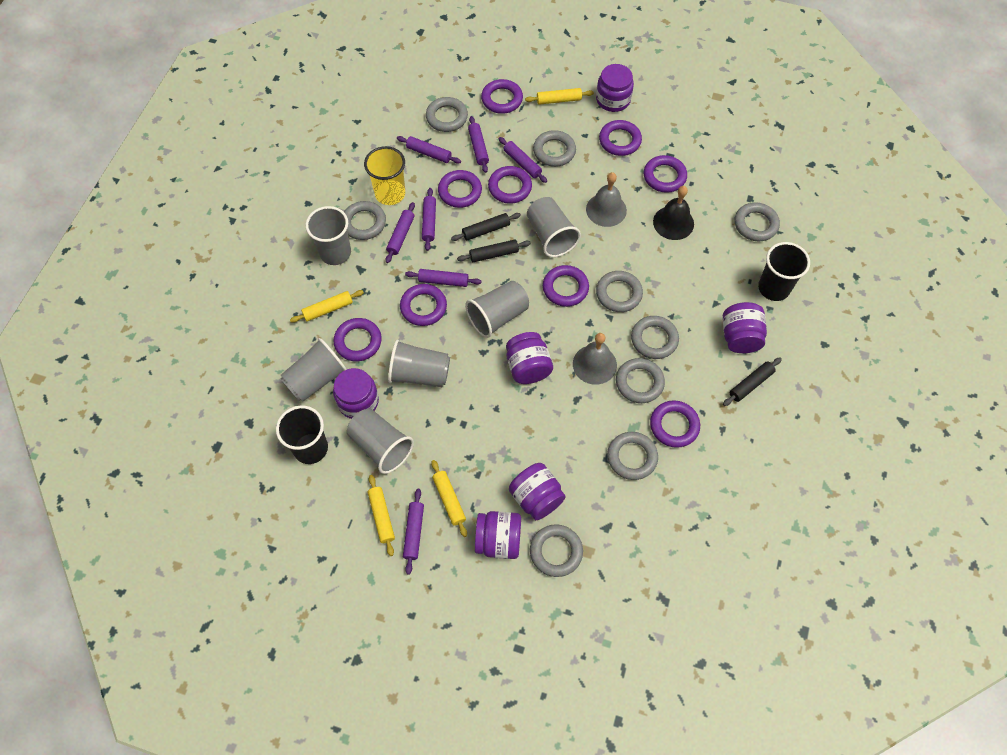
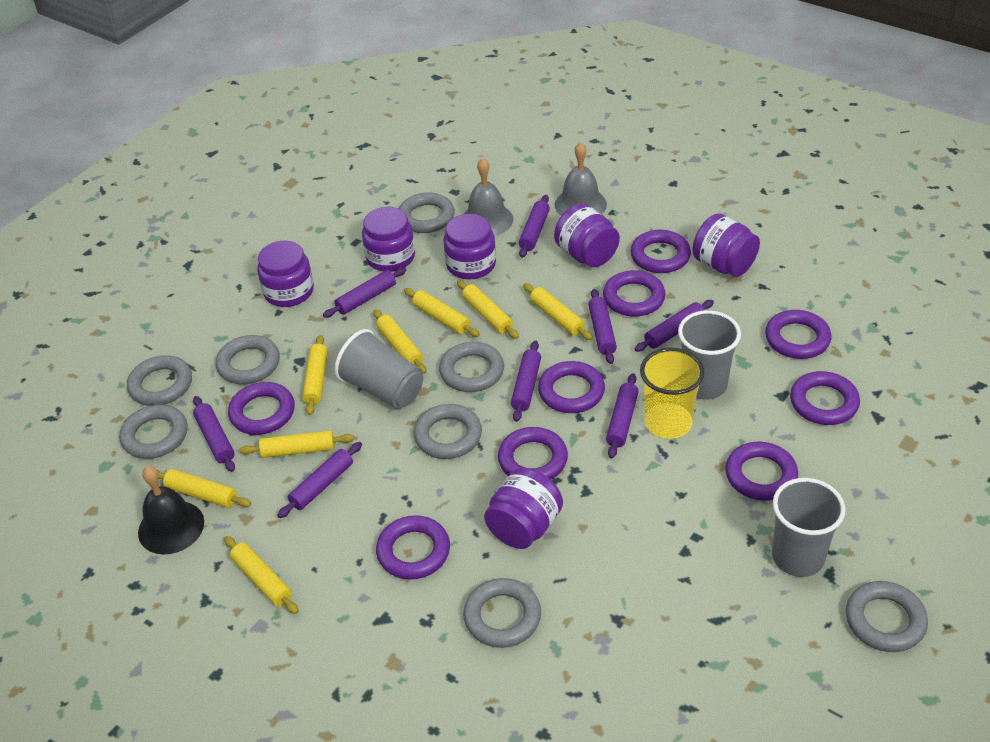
black cup: 2 -> 0
black rolling pin: 3 -> 0
grey cup: 6 -> 3
grey ring: 9 -> 8
purple rolling pin: 7 -> 8
yellow rolling pin: 4 -> 8

